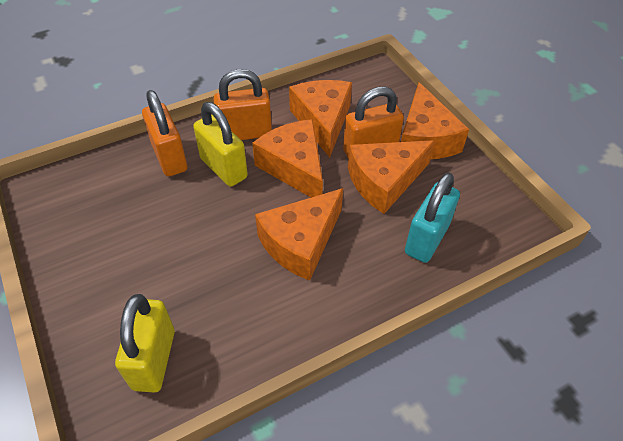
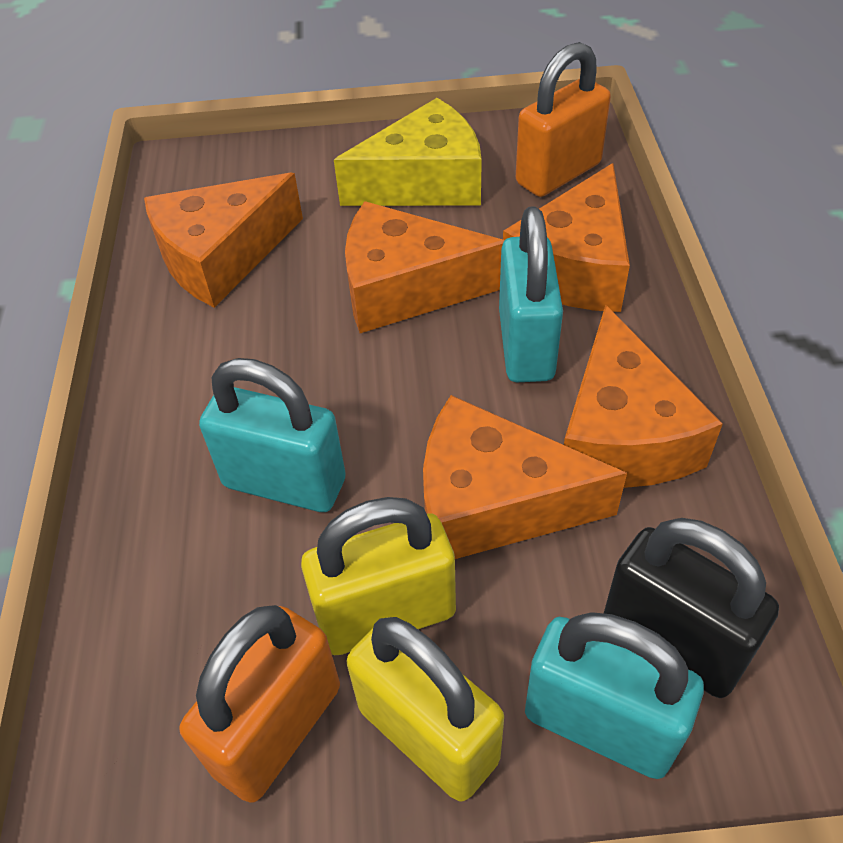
black padlock: 0 -> 1
orange padlock: 3 -> 2
turquoise padlock: 1 -> 3
yellow cheese: 0 -> 1

